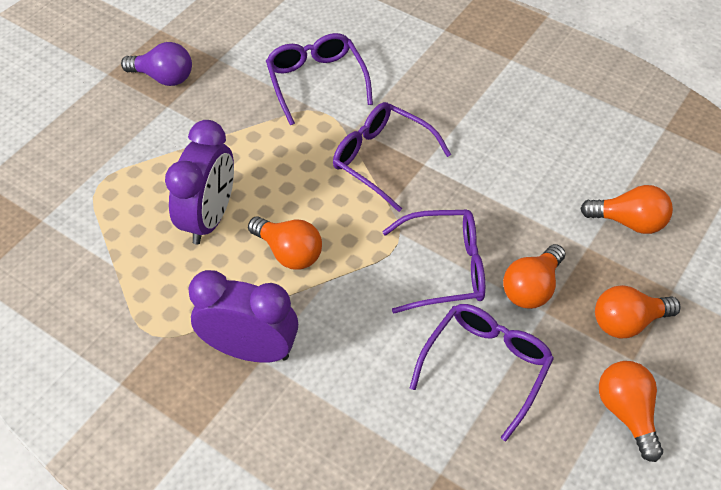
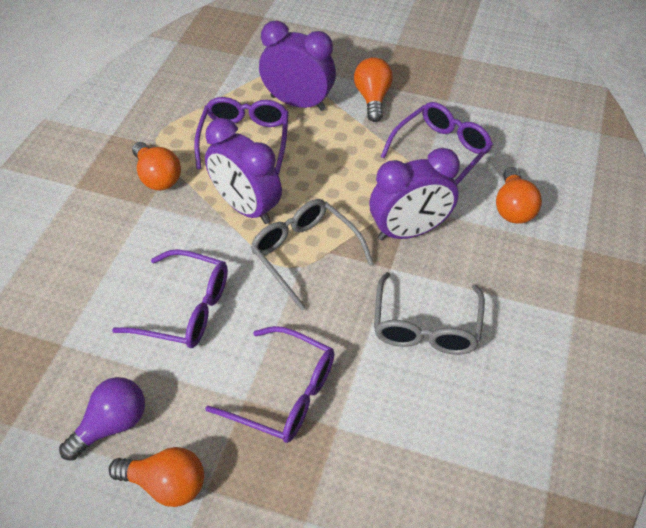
grey glasses: 0 -> 2
orange light bulb: 5 -> 4
purple clock: 2 -> 3

